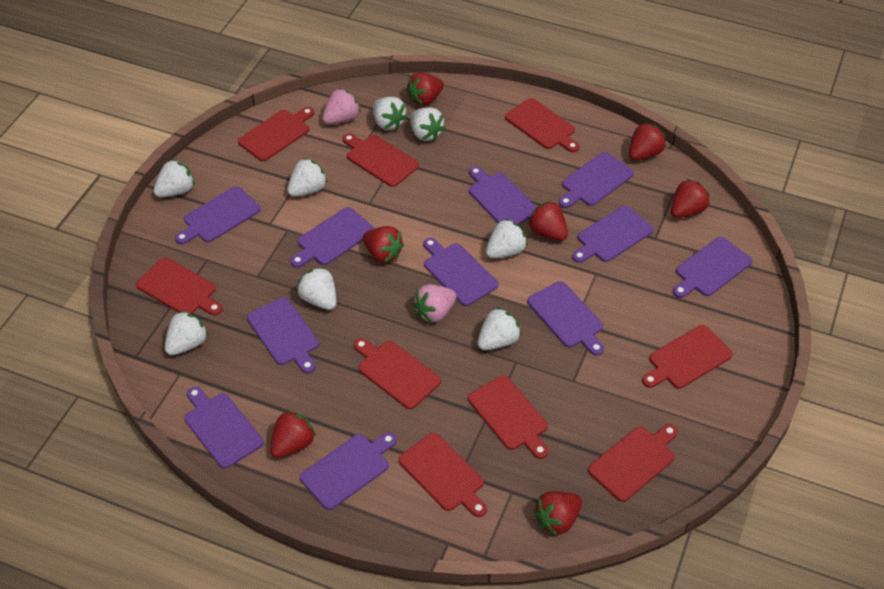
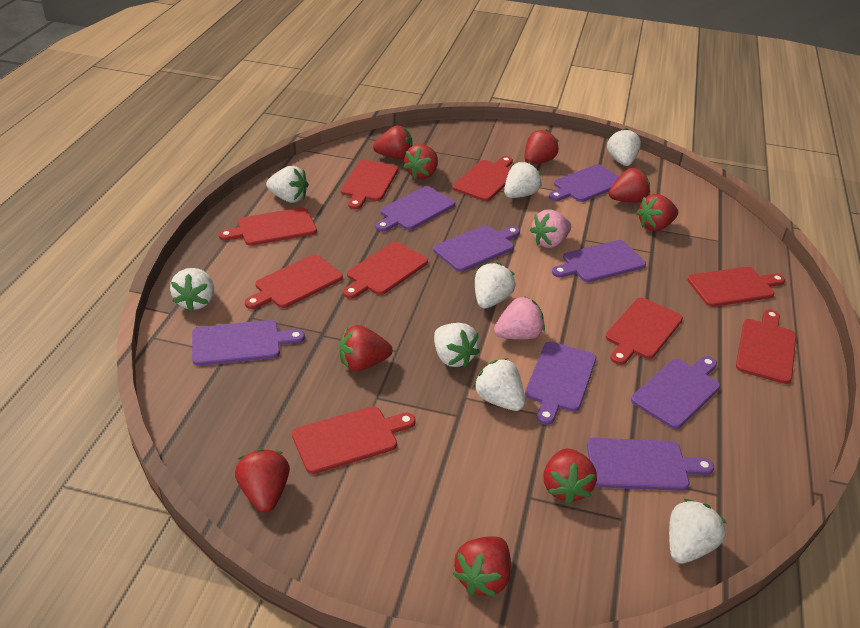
purple cutting board: 11 -> 8
red strawberry: 7 -> 9

